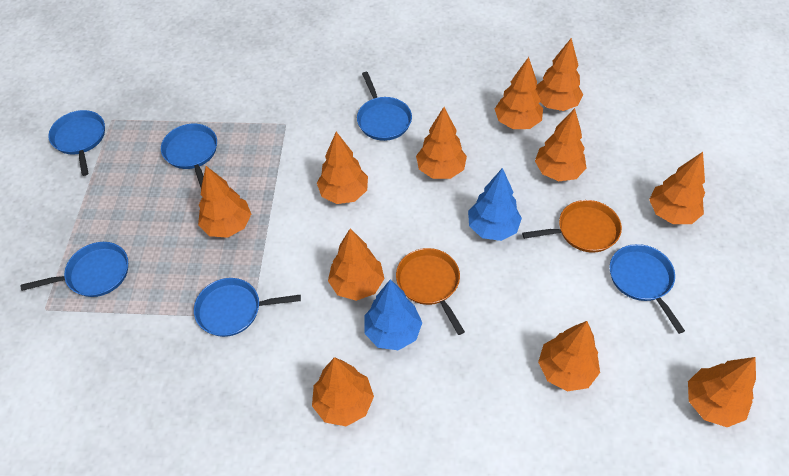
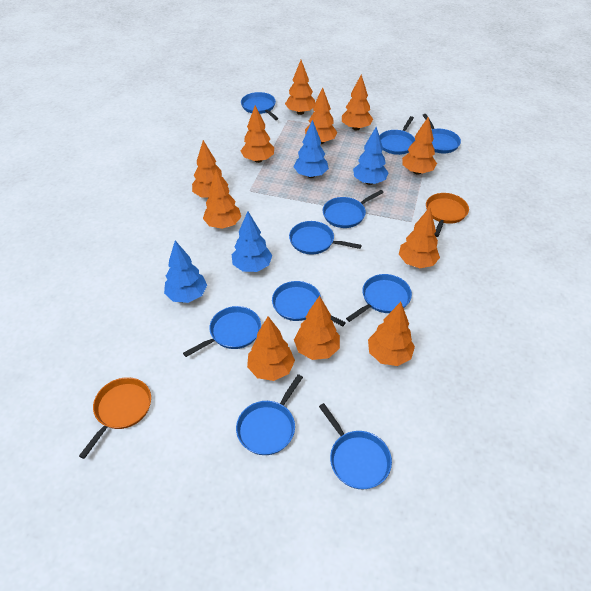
blue pan: 6 -> 10
blue tree: 2 -> 4

